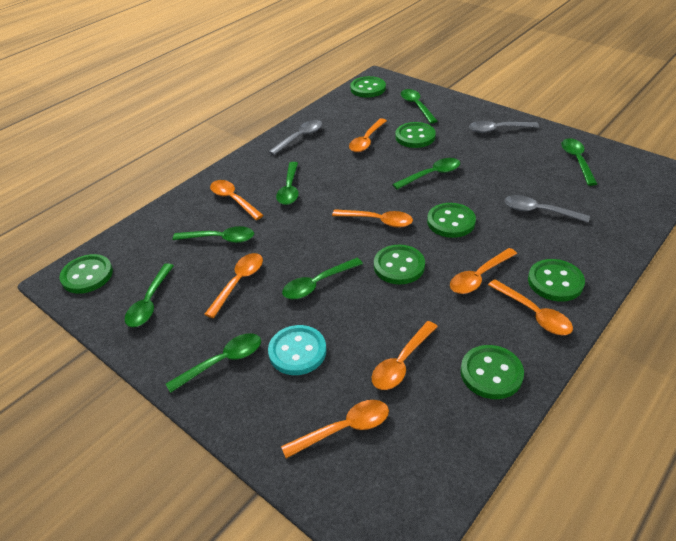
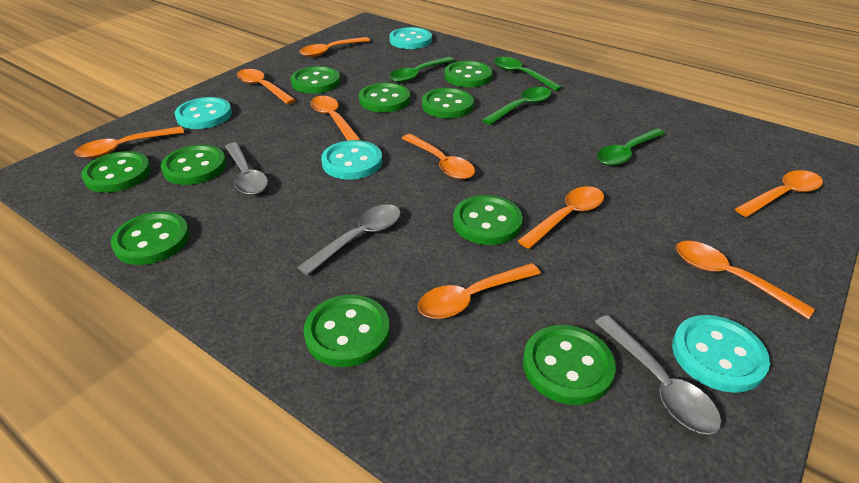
green button: 7 -> 10
green spoon: 8 -> 4
orange spoon: 8 -> 9
turquoise button: 1 -> 4

